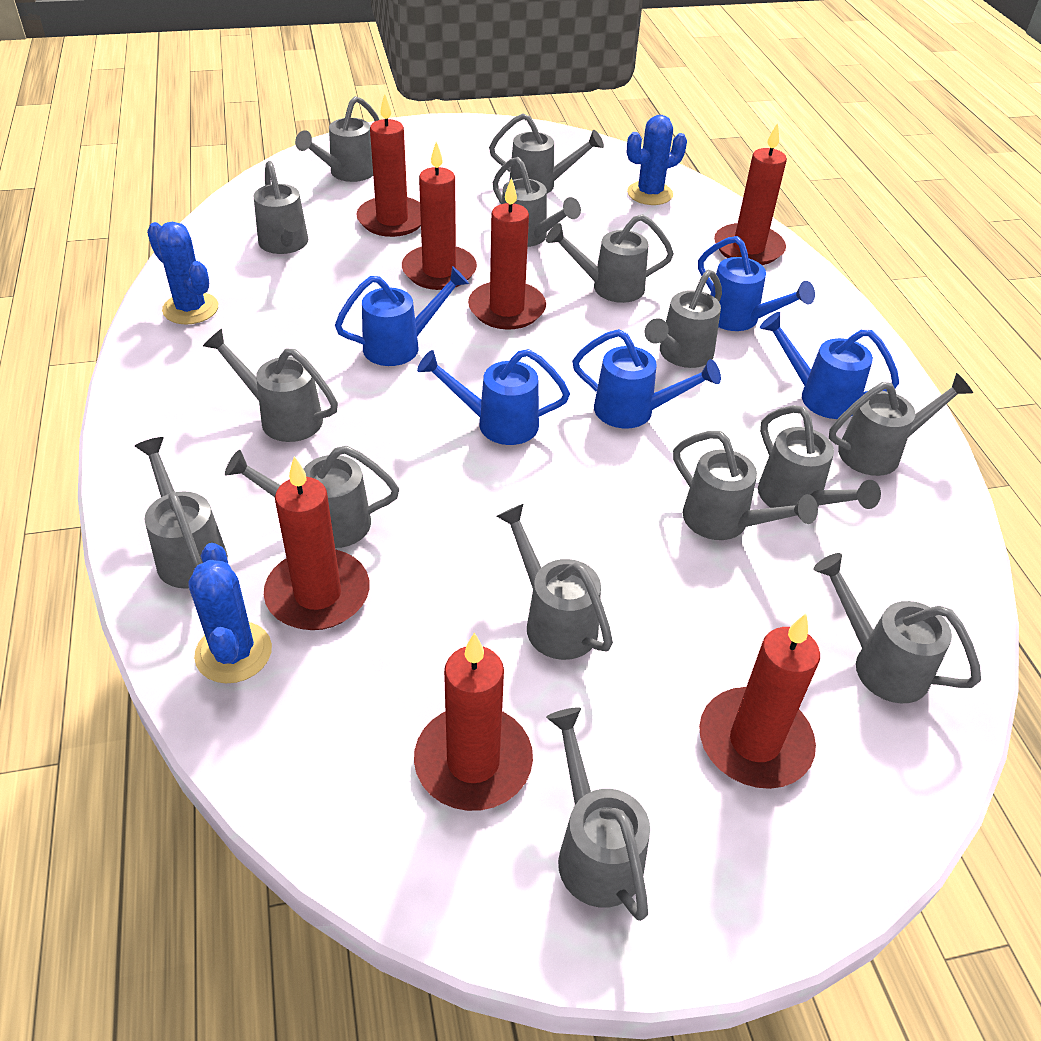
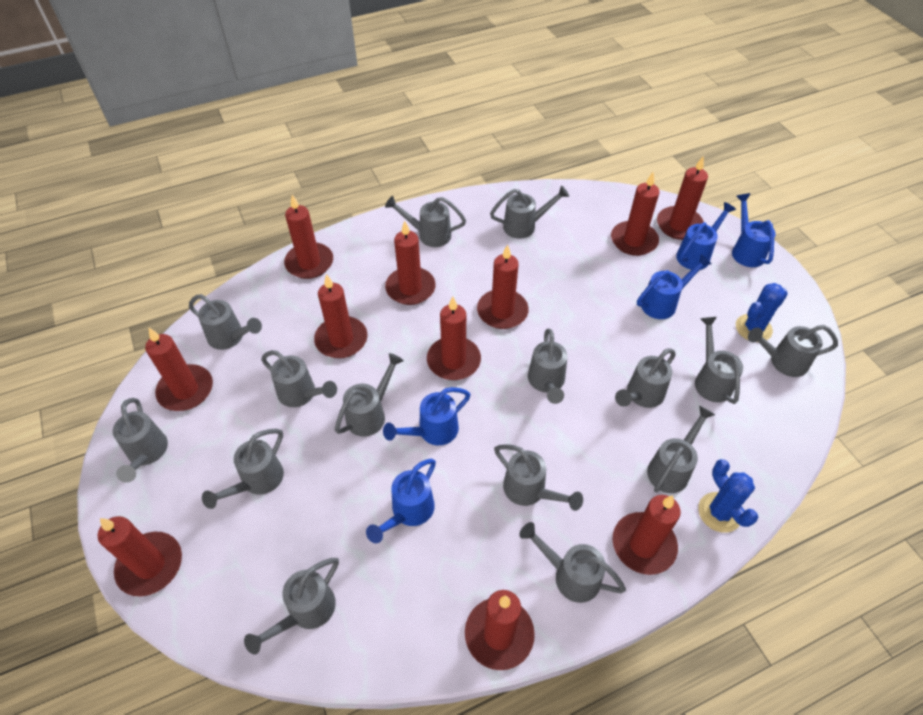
blue cactus: 3 -> 2
red candle: 7 -> 11

